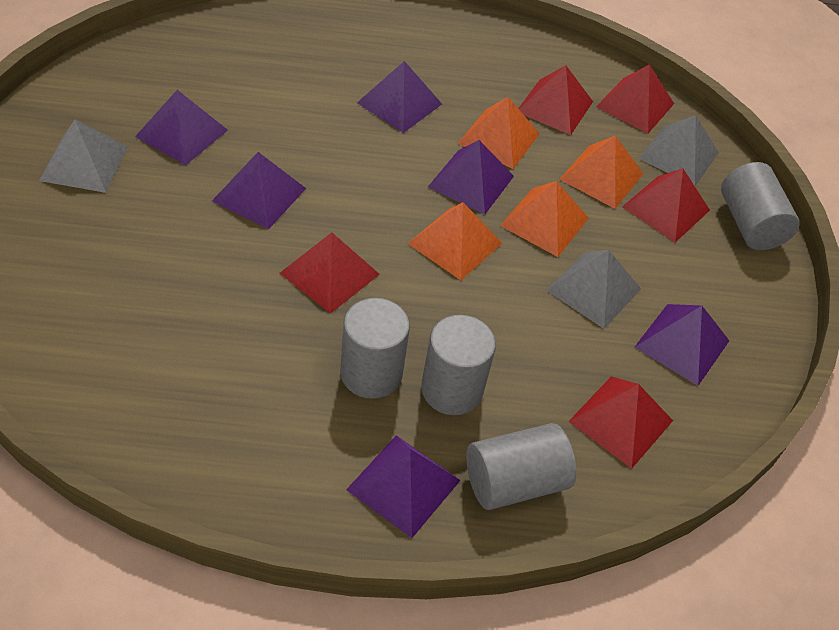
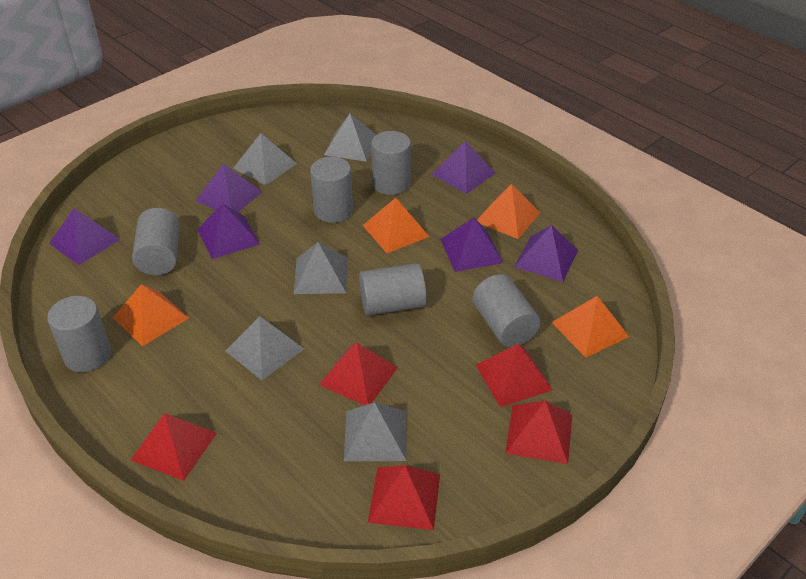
grey cylinder: 4 -> 6
grey pyramid: 3 -> 5

